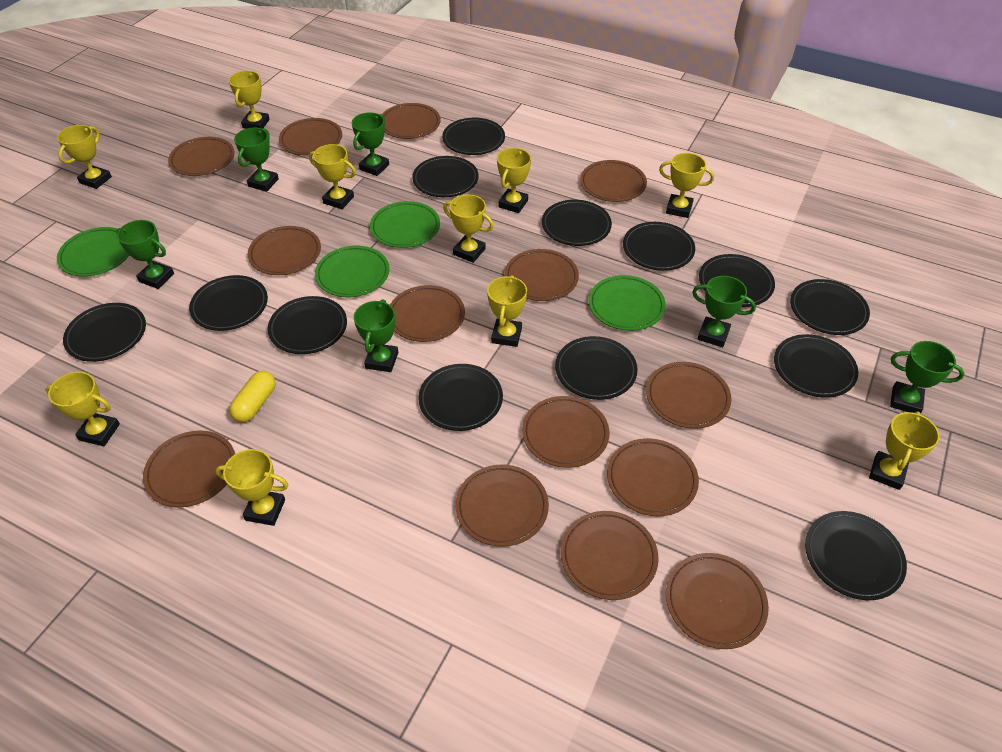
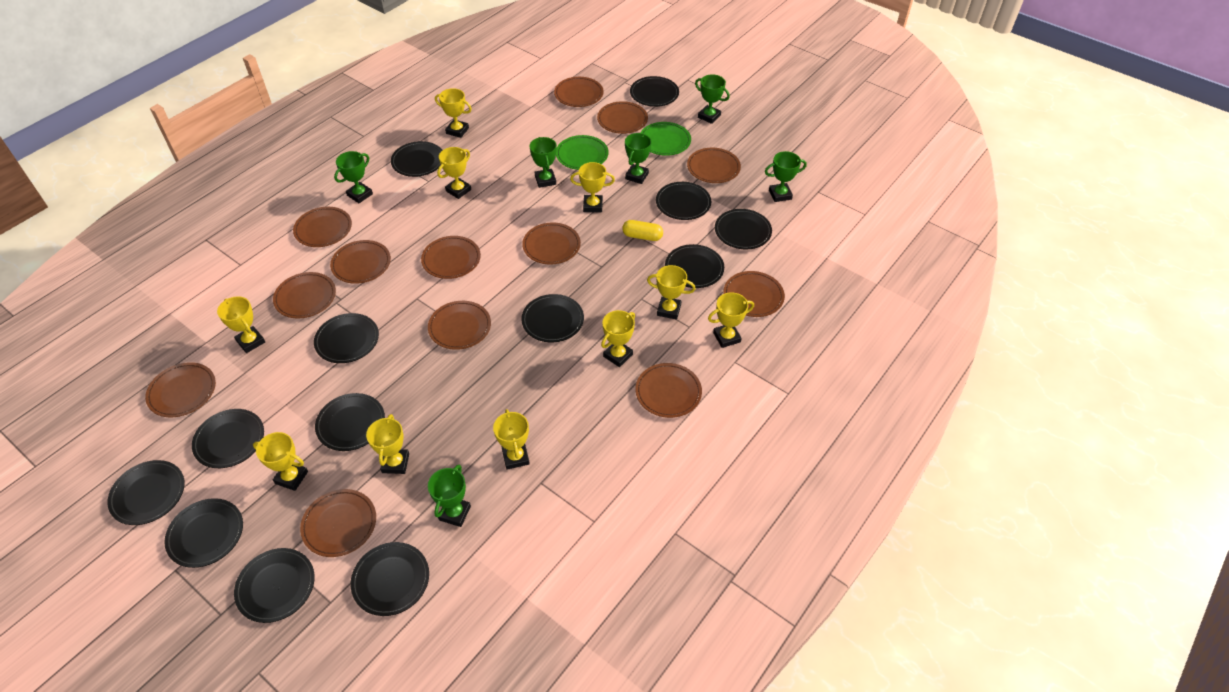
brown plate: 14 -> 13
green plate: 4 -> 2

